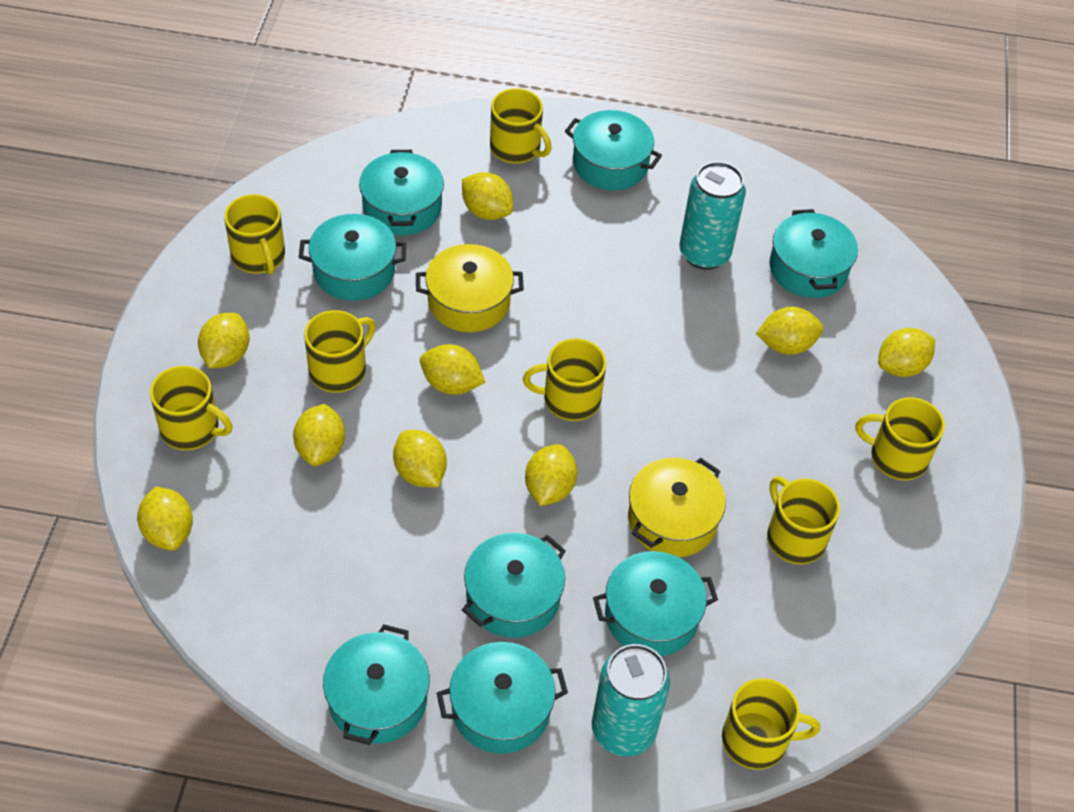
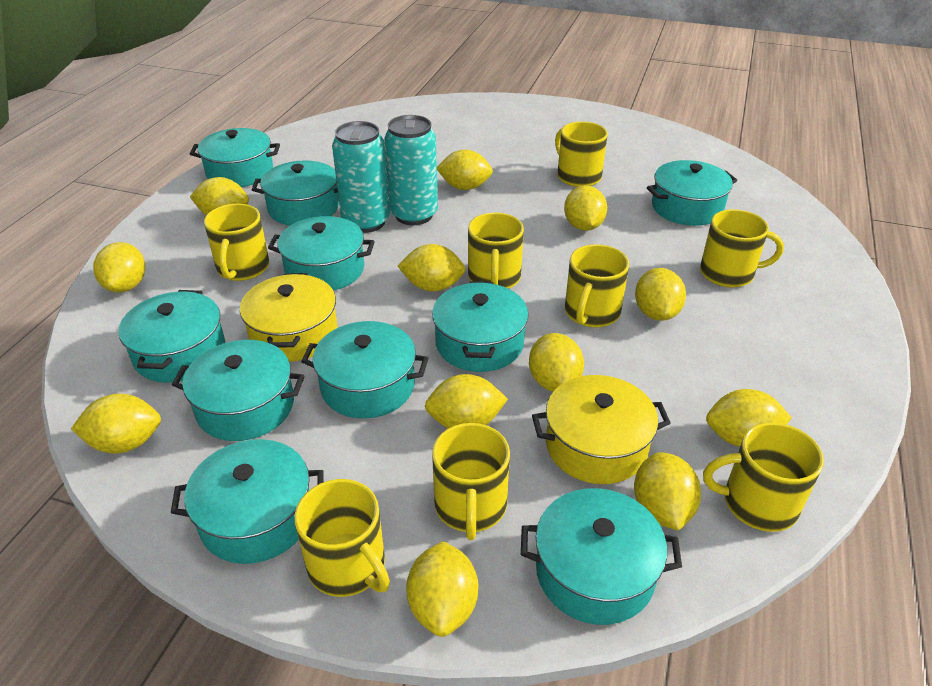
turquoise pot: 8 -> 10
yellow lemon: 9 -> 12

